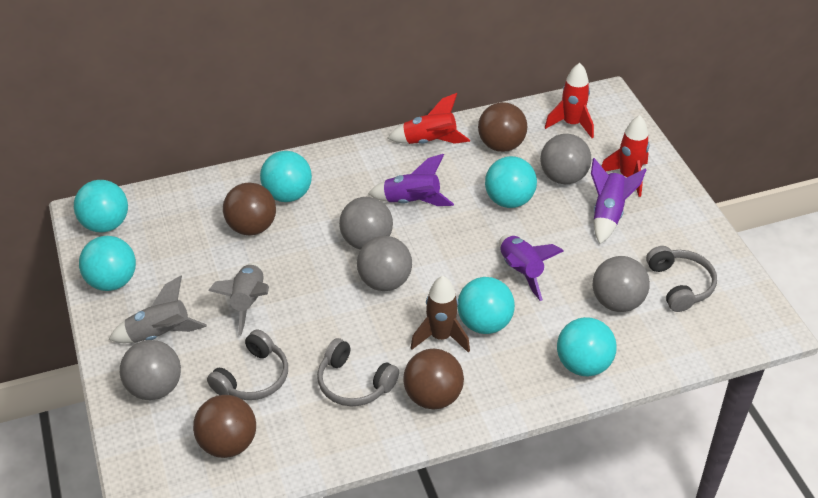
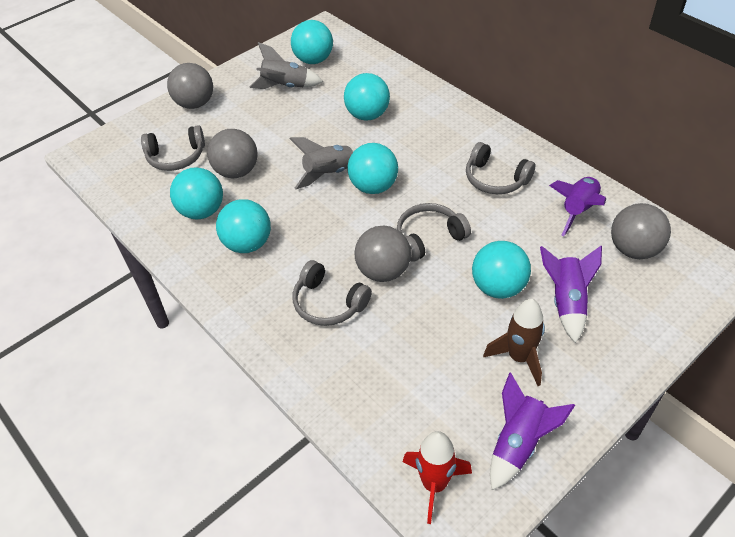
brown ball: 4 -> 0
grey ball: 5 -> 4
grey headphones: 3 -> 4
red rocket: 3 -> 1

